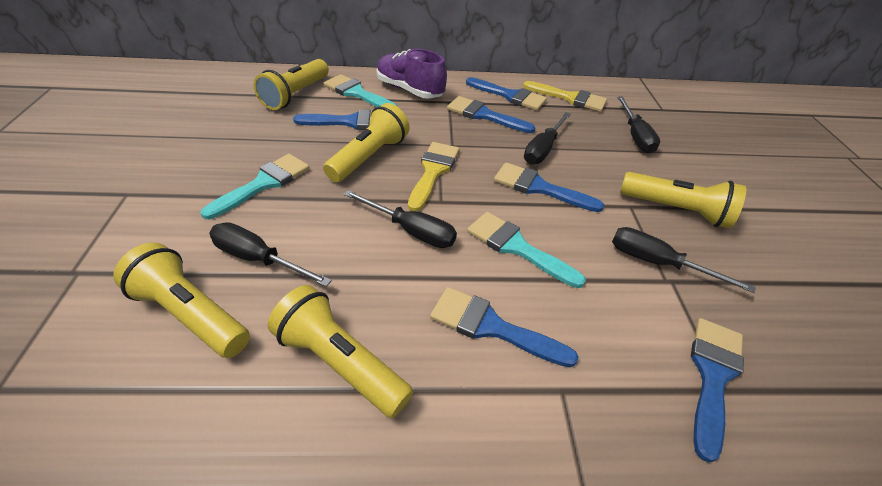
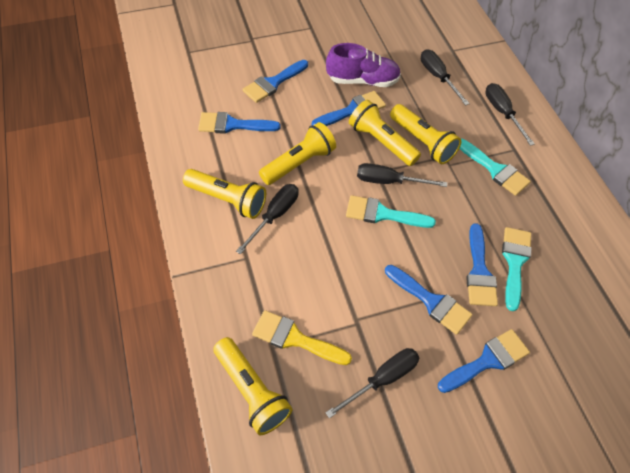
yellow brush: 2 -> 1

